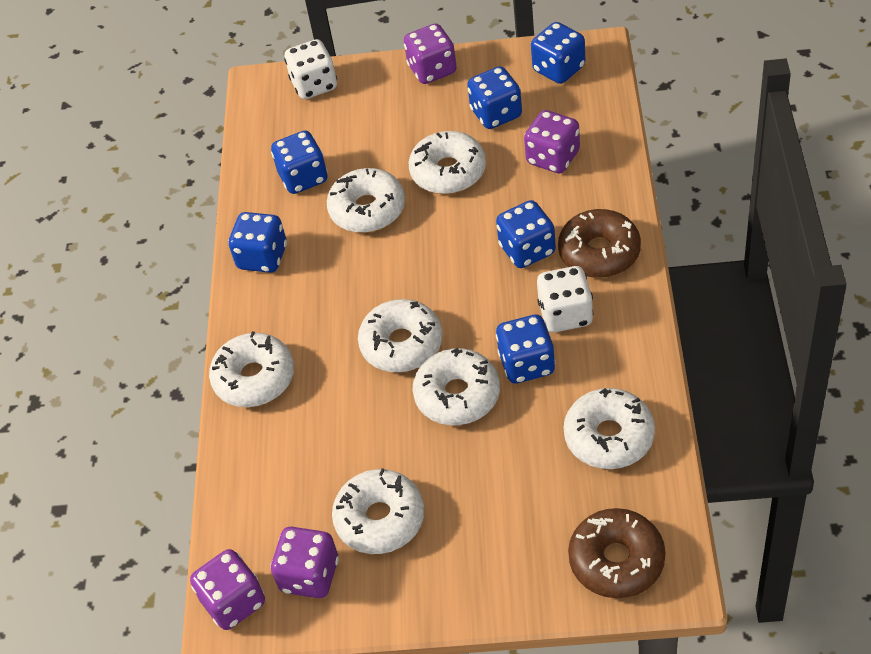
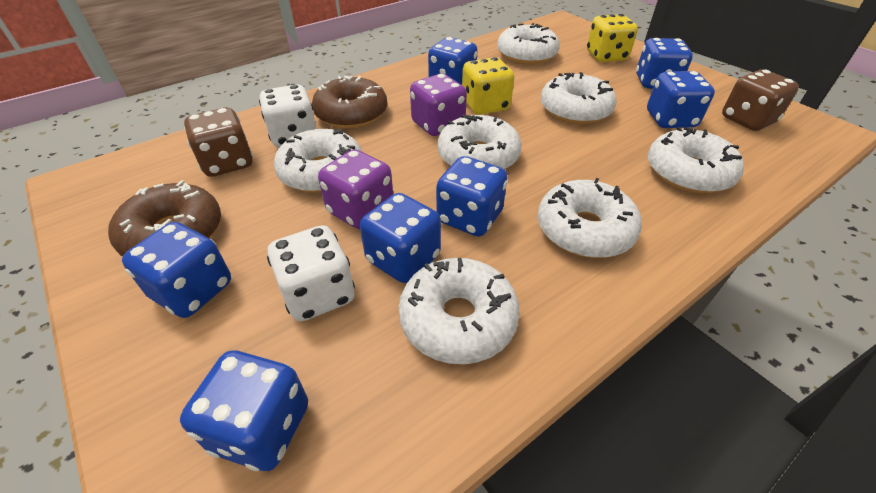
blue dice: 6 -> 7
brown dice: 0 -> 2
purple dice: 4 -> 2
yellow dice: 0 -> 2

